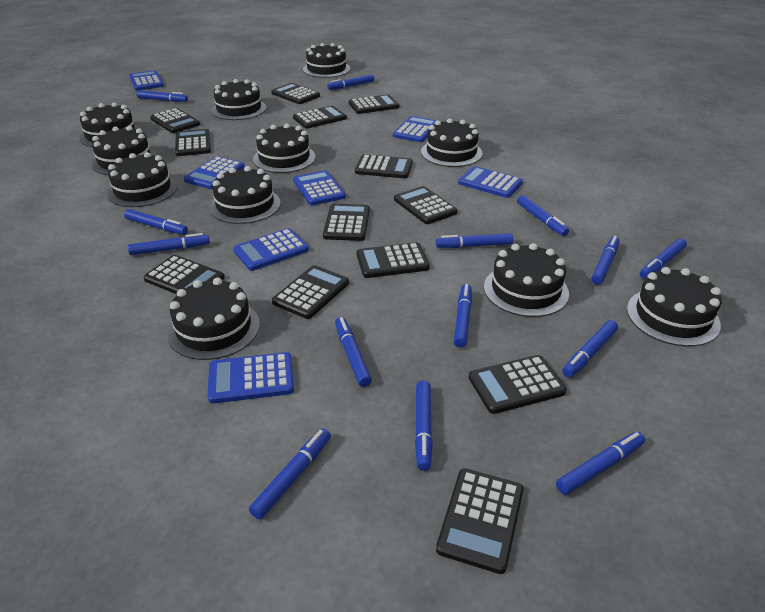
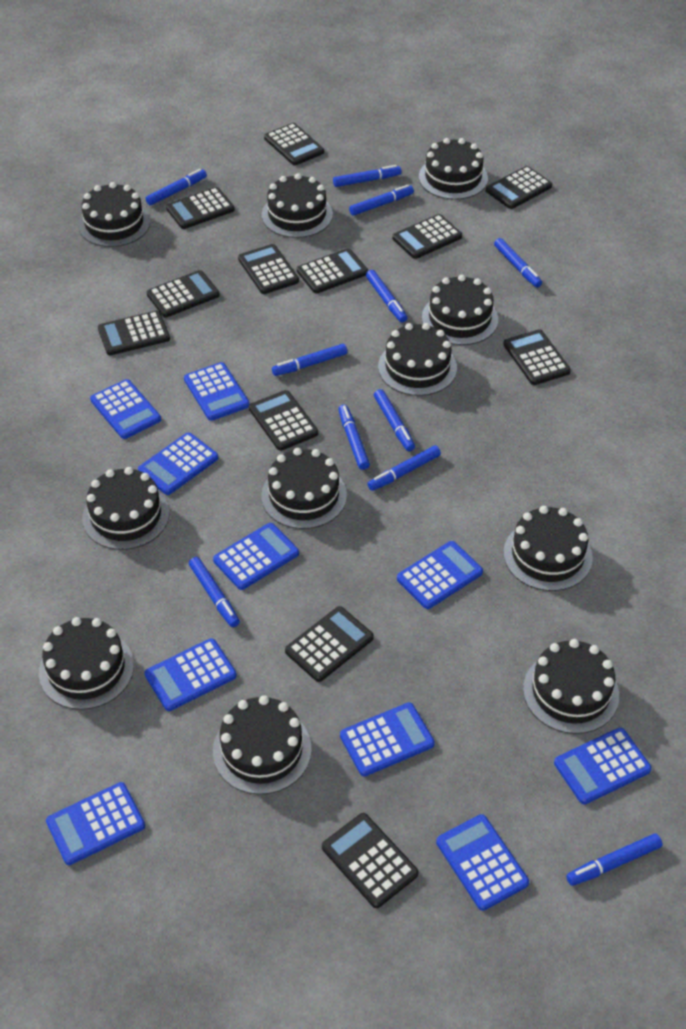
black calculator: 13 -> 12
blue calculator: 7 -> 10
blue marker: 14 -> 11

